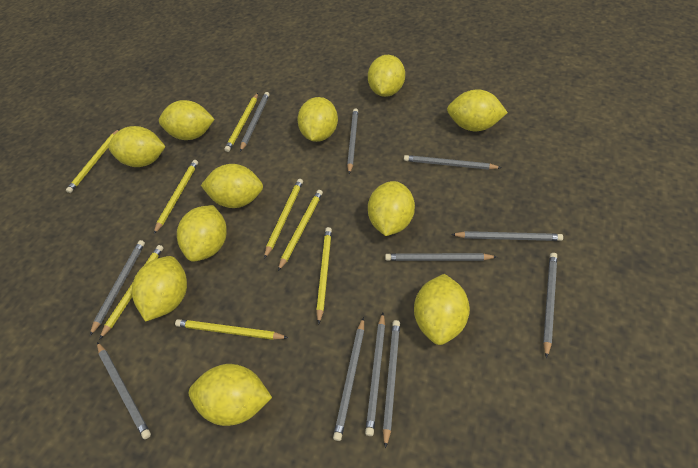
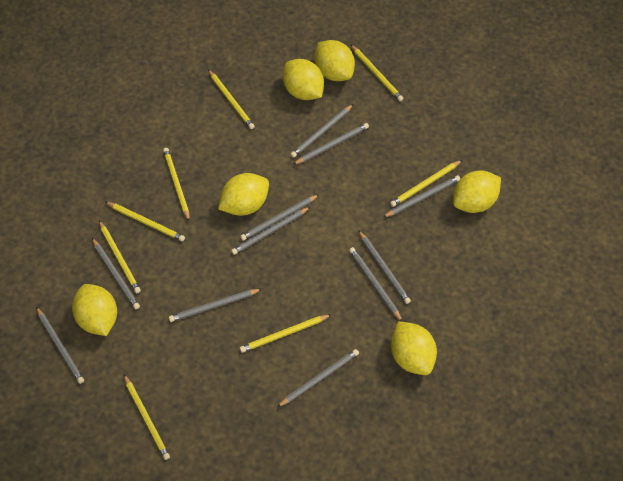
yellow lemon: 11 -> 6

